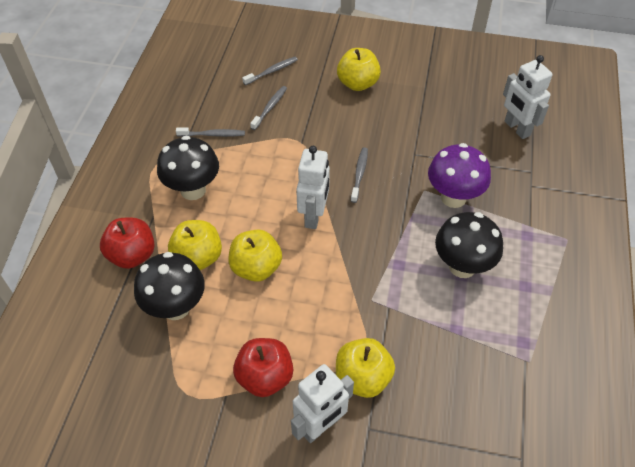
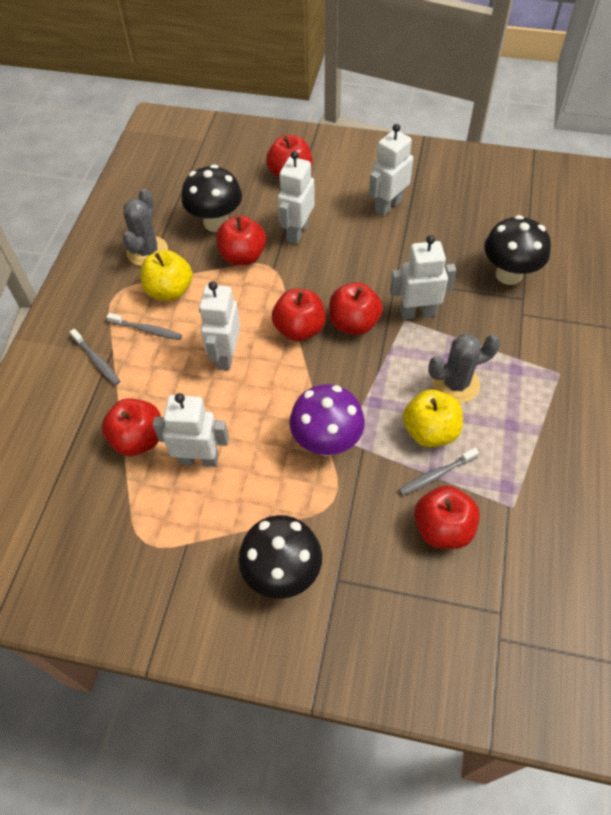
grey cactus: 0 -> 2
grey toothbrush: 4 -> 3
red apple: 2 -> 6
white robot: 3 -> 5
yellow apple: 4 -> 2

